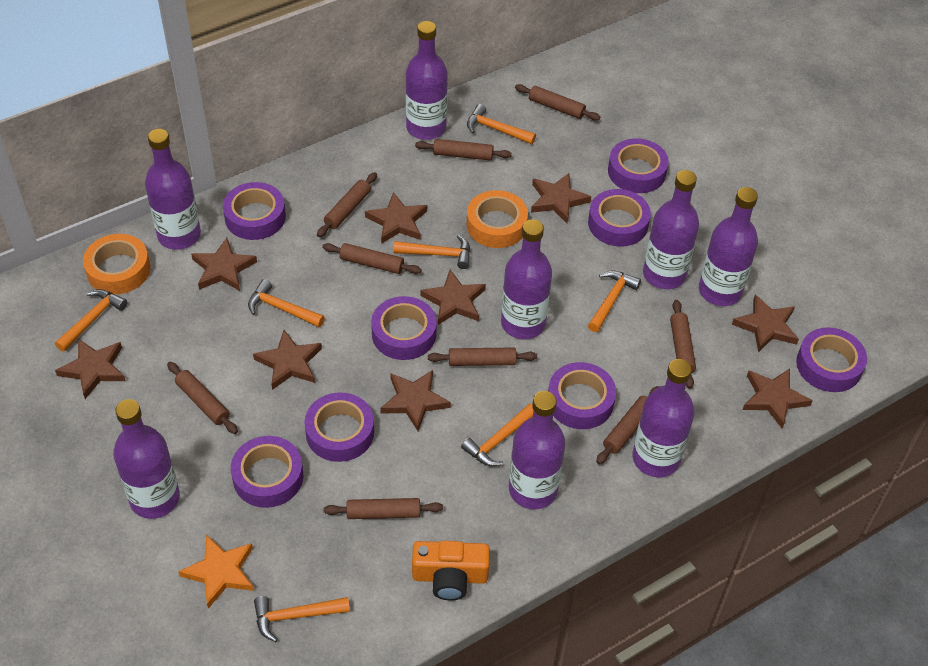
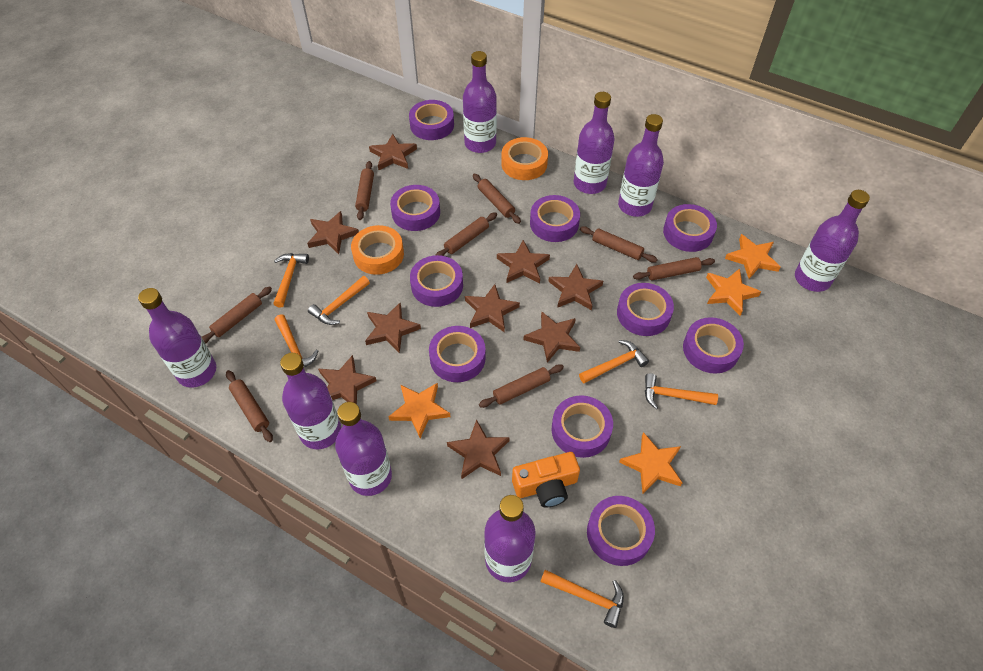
brown rolling pin: 9 -> 8
orange hammer: 7 -> 6
orange star: 1 -> 4
purple tape: 8 -> 10

